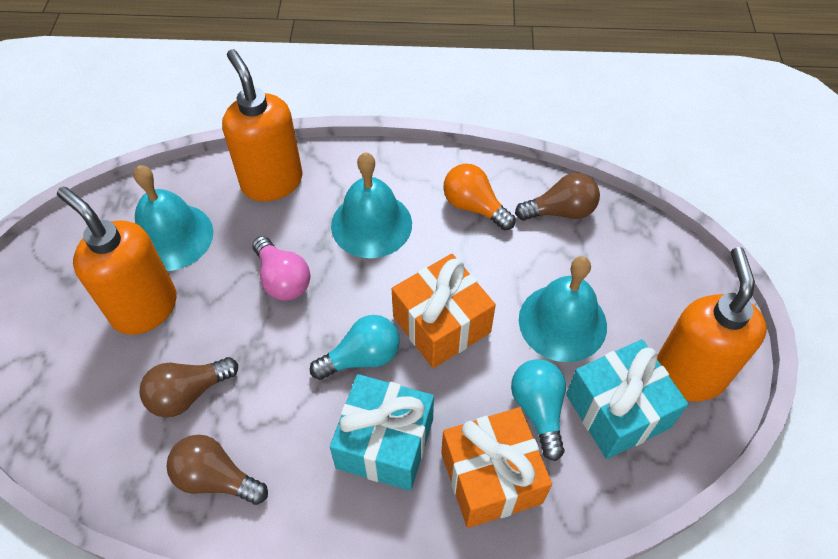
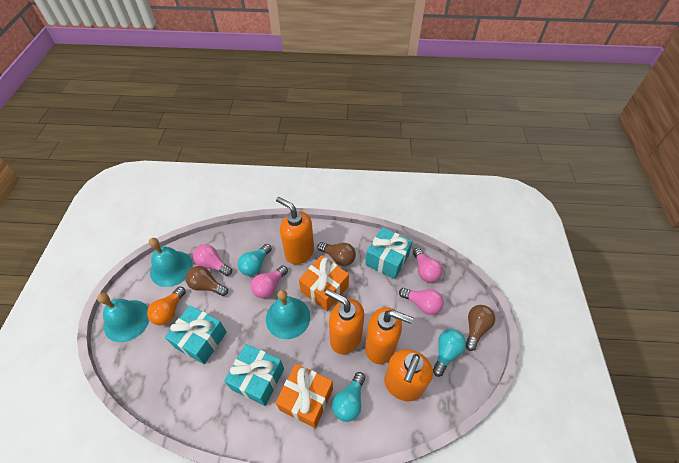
orange soap dispenser: 3 -> 4
pink light bulb: 1 -> 4
turquoise gift: 2 -> 3
turquoise light bulb: 2 -> 3

